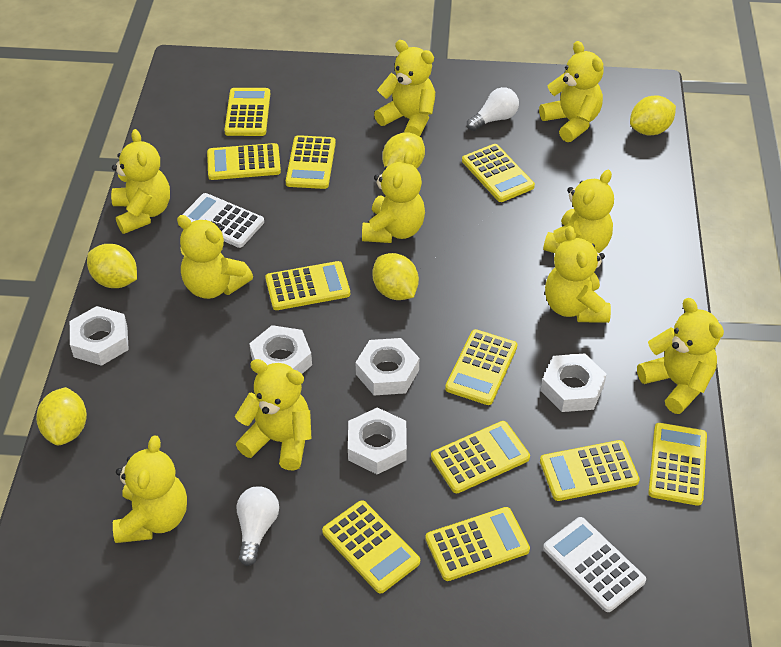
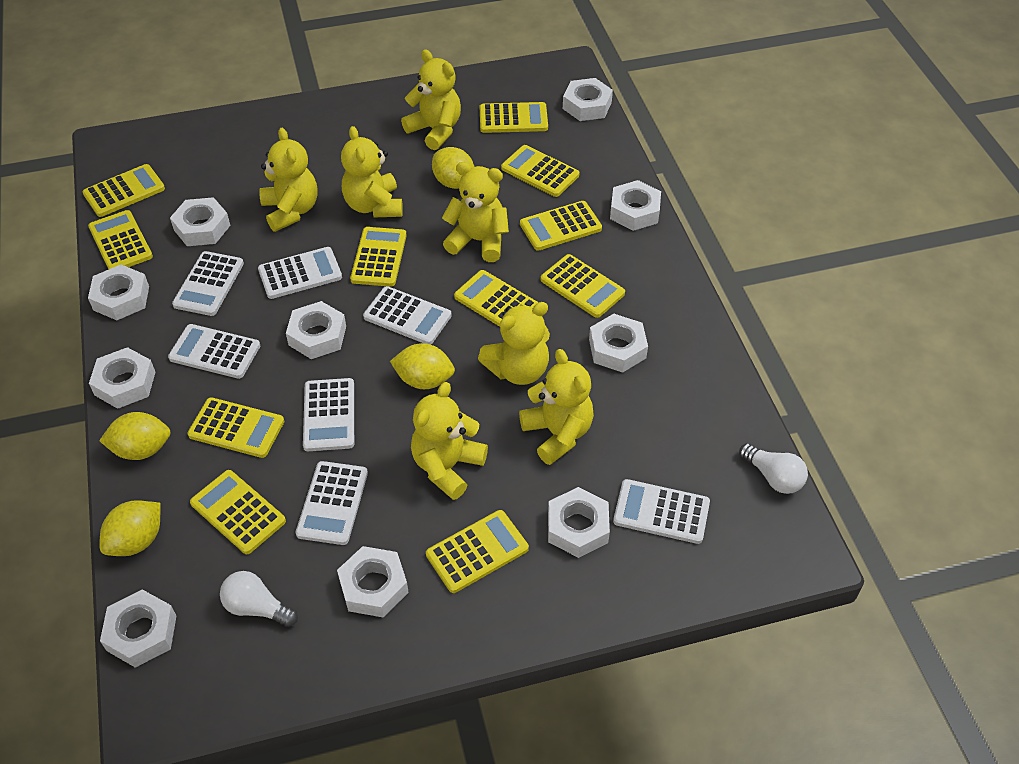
white calculator: 2 -> 7
white nut: 5 -> 10
yellow lemon: 5 -> 4
yellow teddy bear: 10 -> 7

